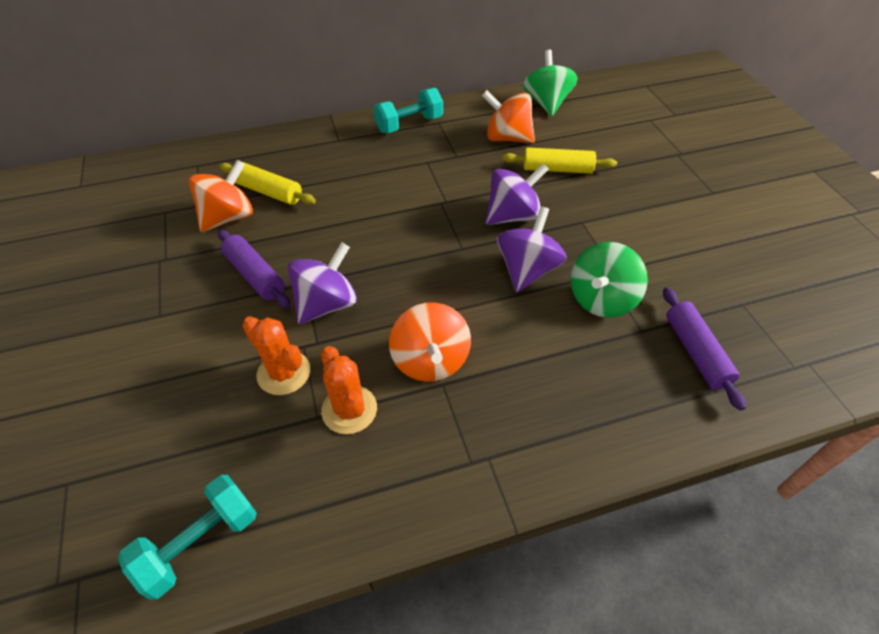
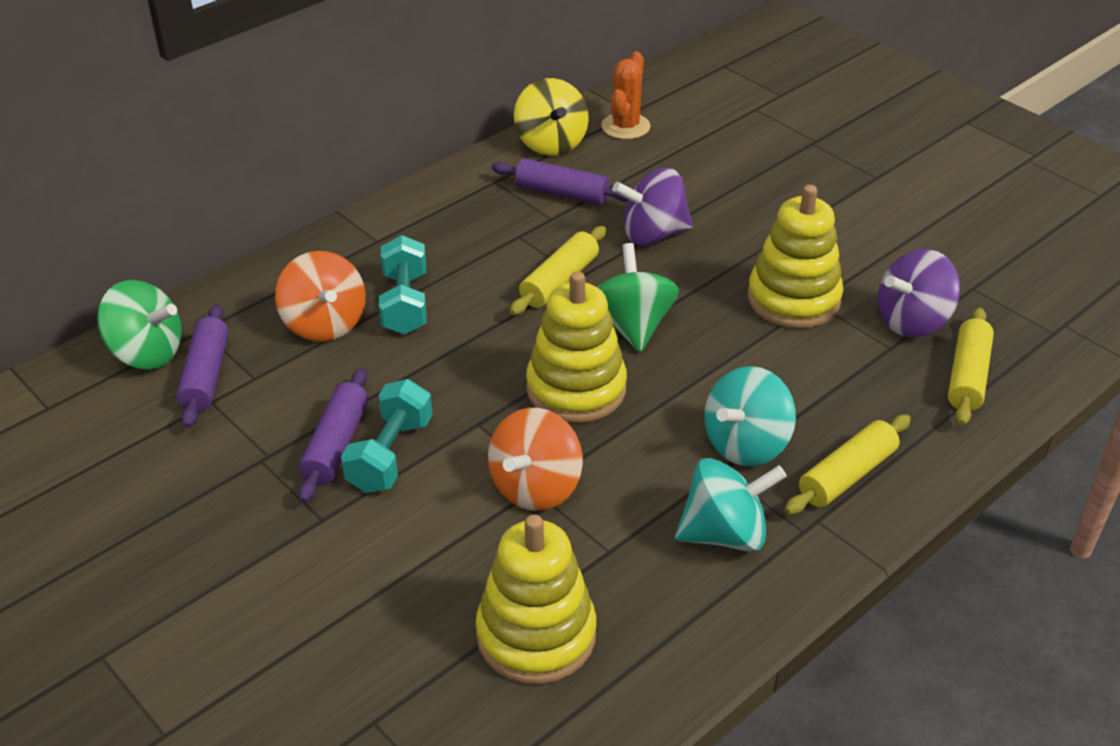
orange cactus: 2 -> 1
orange spinning top: 3 -> 2
purple rolling pin: 2 -> 3
purple spinning top: 3 -> 2
turquoise spinning top: 0 -> 2
yellow rolling pin: 2 -> 3
yellow spinning top: 0 -> 1
yellow stacking toy: 0 -> 3

